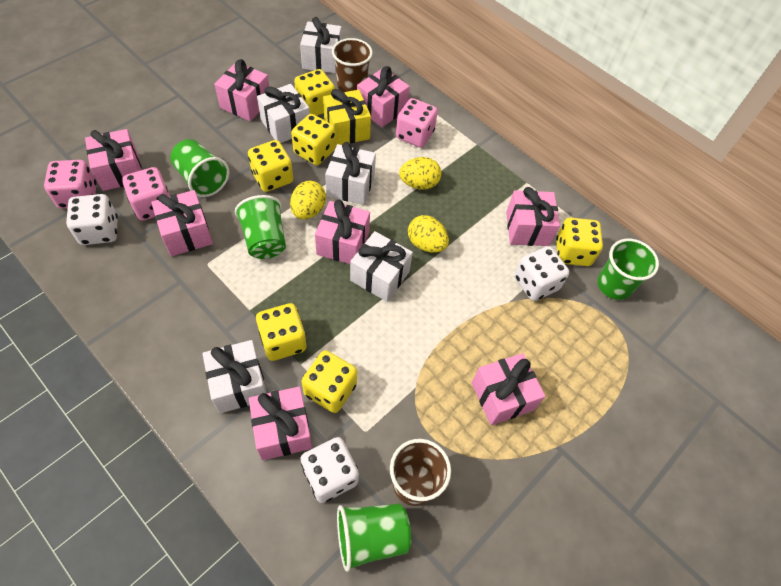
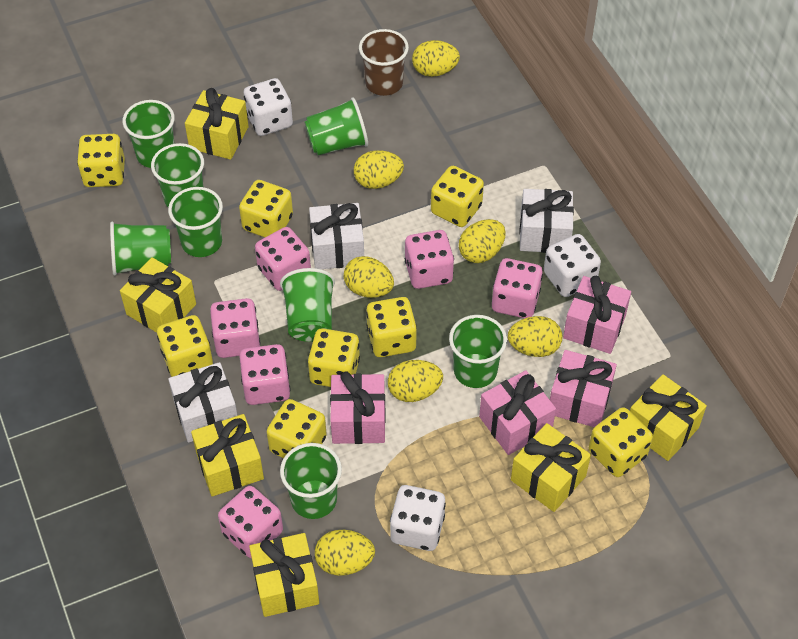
brown cup: 2 -> 1
green cup: 4 -> 8
pink dice: 3 -> 6
pink gift: 8 -> 4
white gift: 5 -> 3
yellow dice: 6 -> 8
yellow egg: 3 -> 7
yellow gift: 1 -> 6

